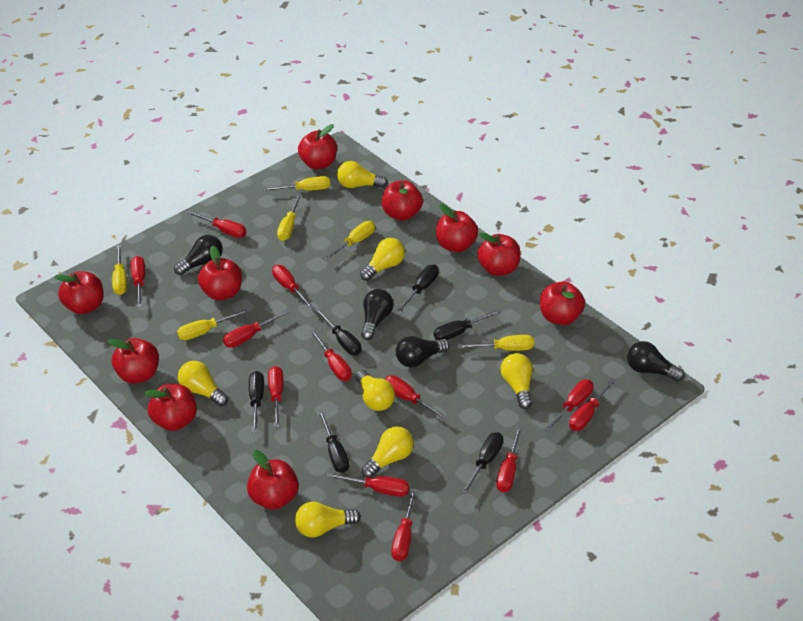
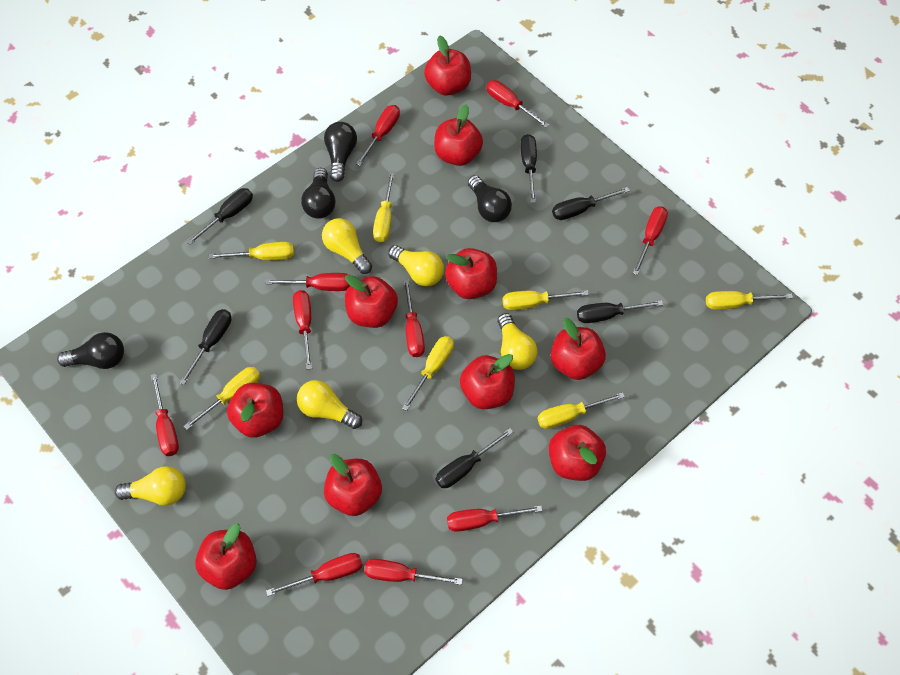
red screwdriver: 12 -> 10
yellow light bulb: 7 -> 5
yellow screwdriver: 6 -> 7

